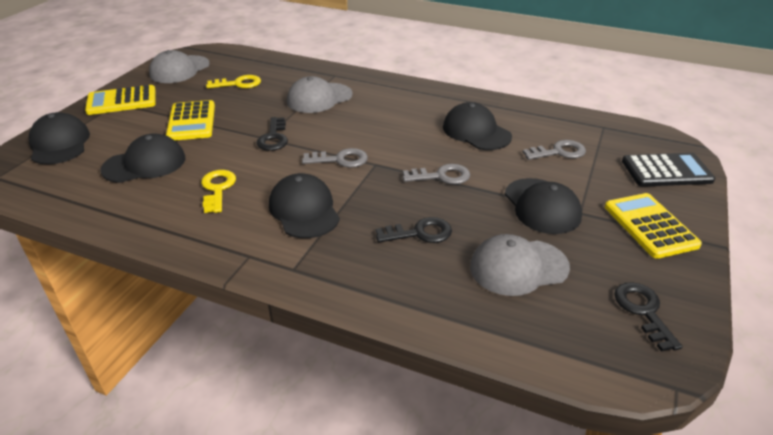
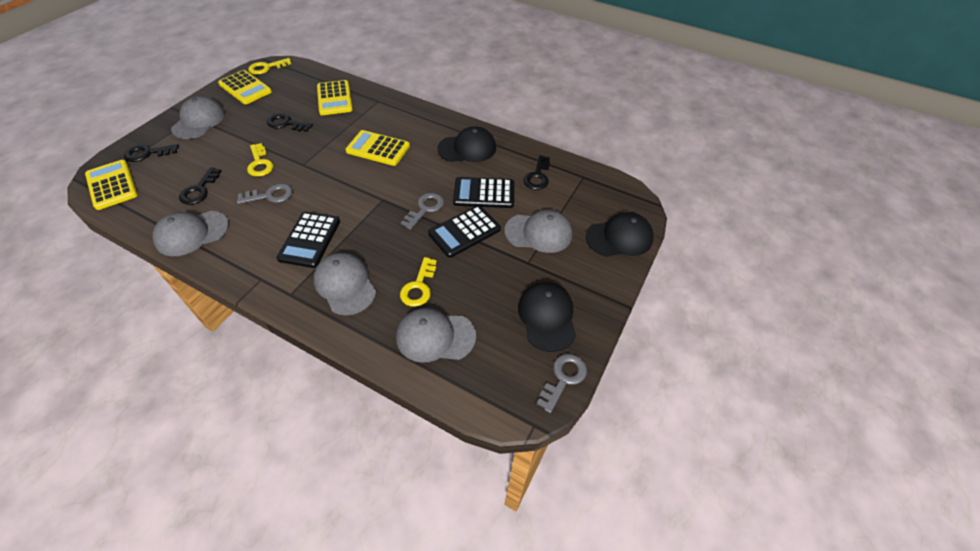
black calculator: 1 -> 3
black cap: 5 -> 3
black key: 3 -> 4
grey cap: 3 -> 5
yellow calculator: 3 -> 4
yellow key: 2 -> 3

